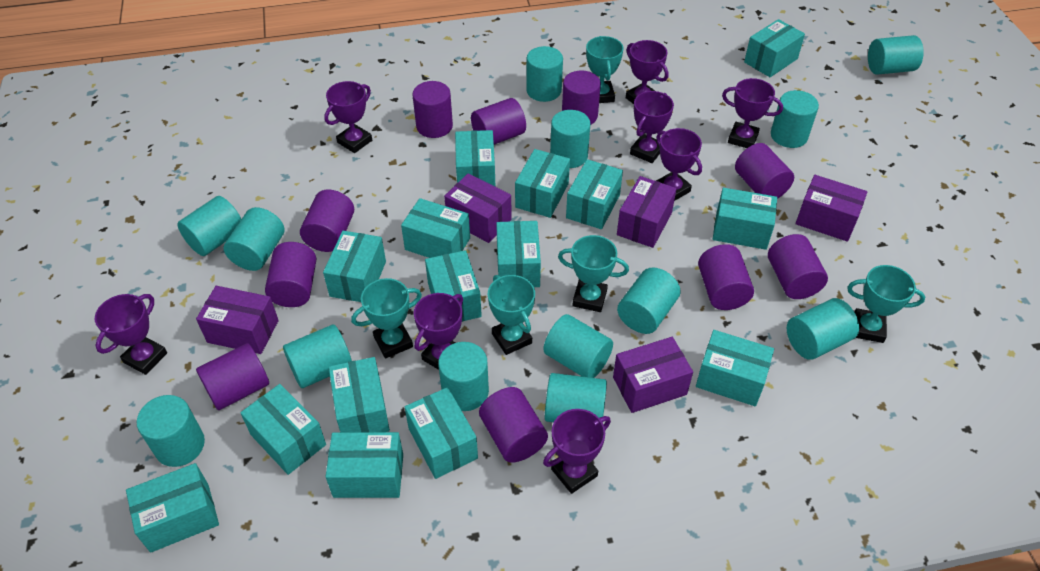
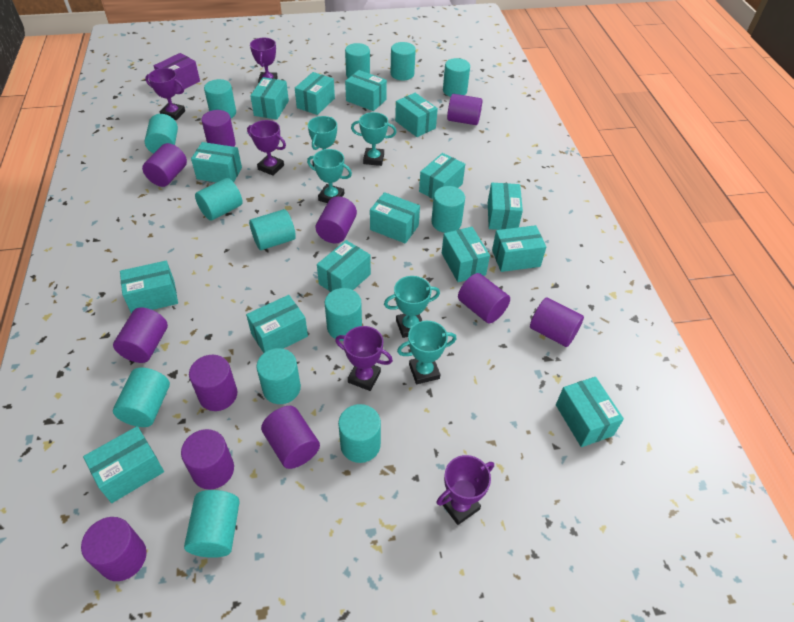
purple box: 5 -> 1
purple cylinder: 10 -> 11
purple trophy: 8 -> 5

